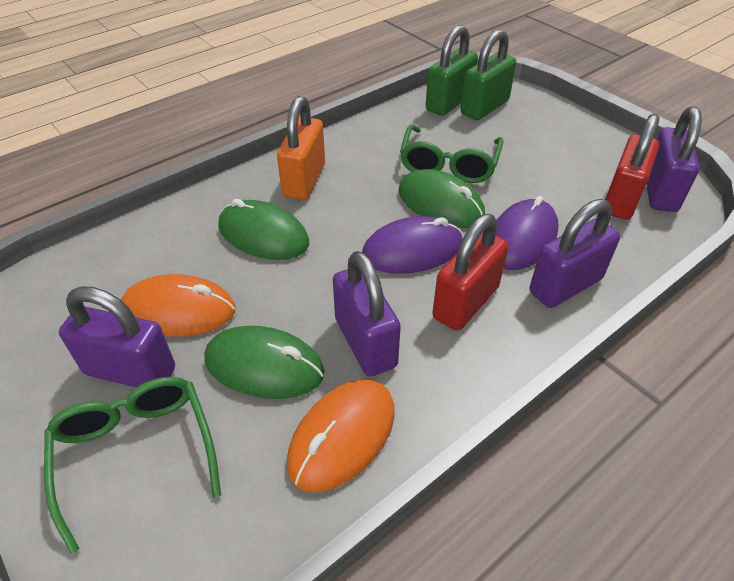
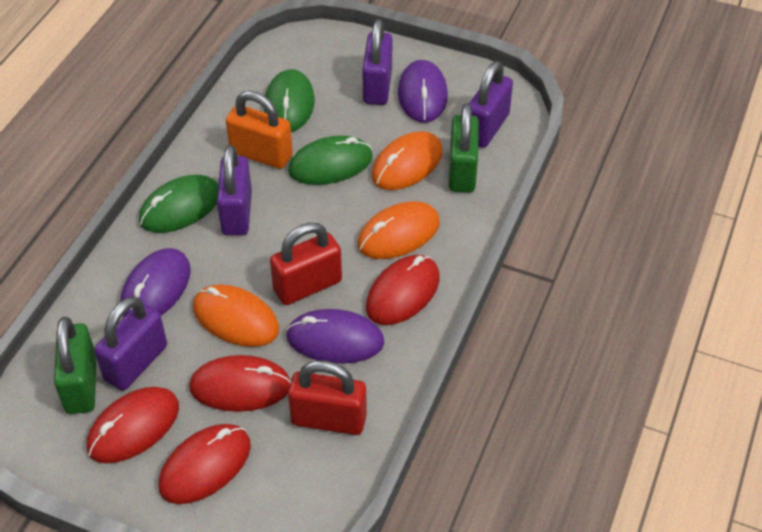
green glasses: 2 -> 0
orange mouse: 2 -> 3
purple mouse: 2 -> 3
red mouse: 0 -> 4

